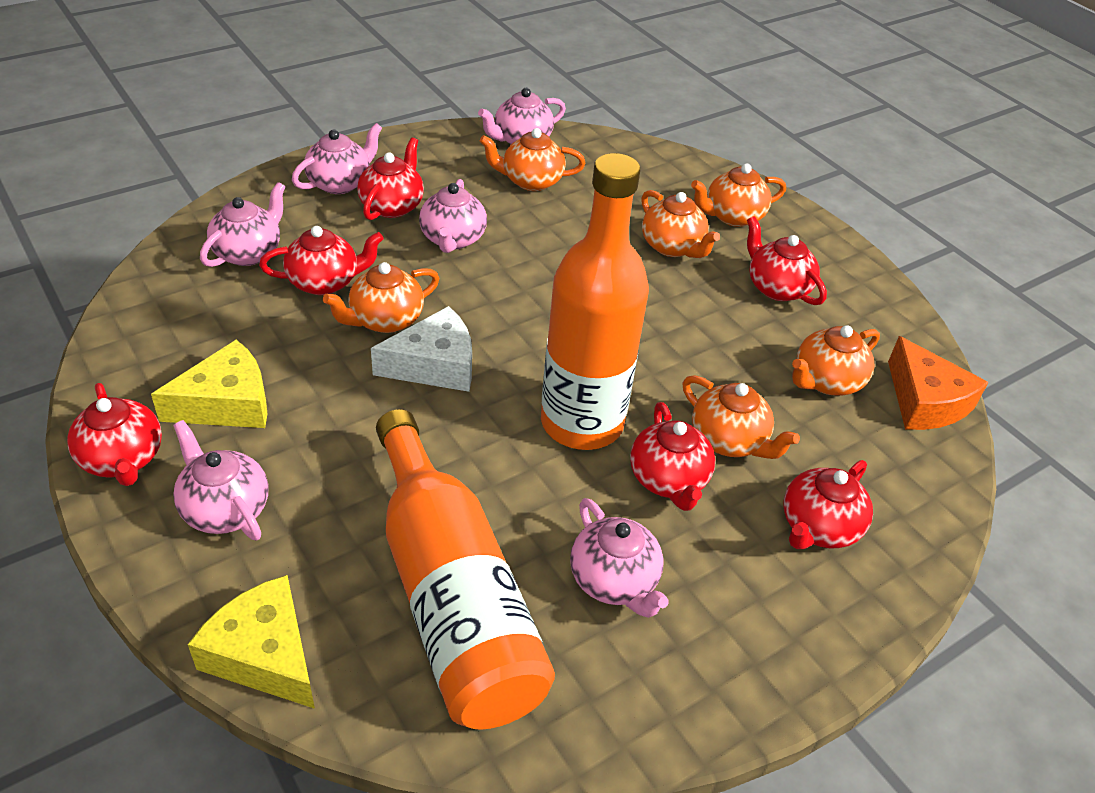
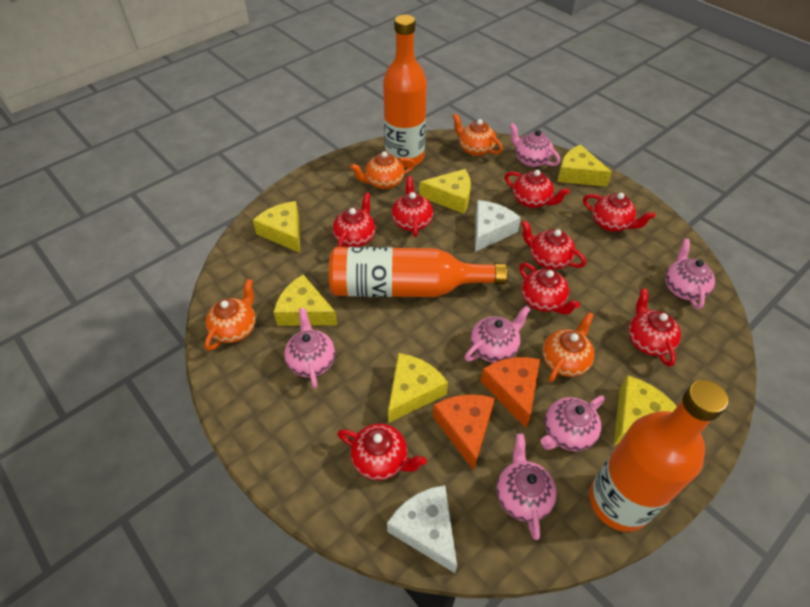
orange bottle: 2 -> 3
orange cheese: 1 -> 2
orange teapot: 6 -> 4
red teapot: 6 -> 8
white cheese: 1 -> 2
yellow cheese: 2 -> 6

